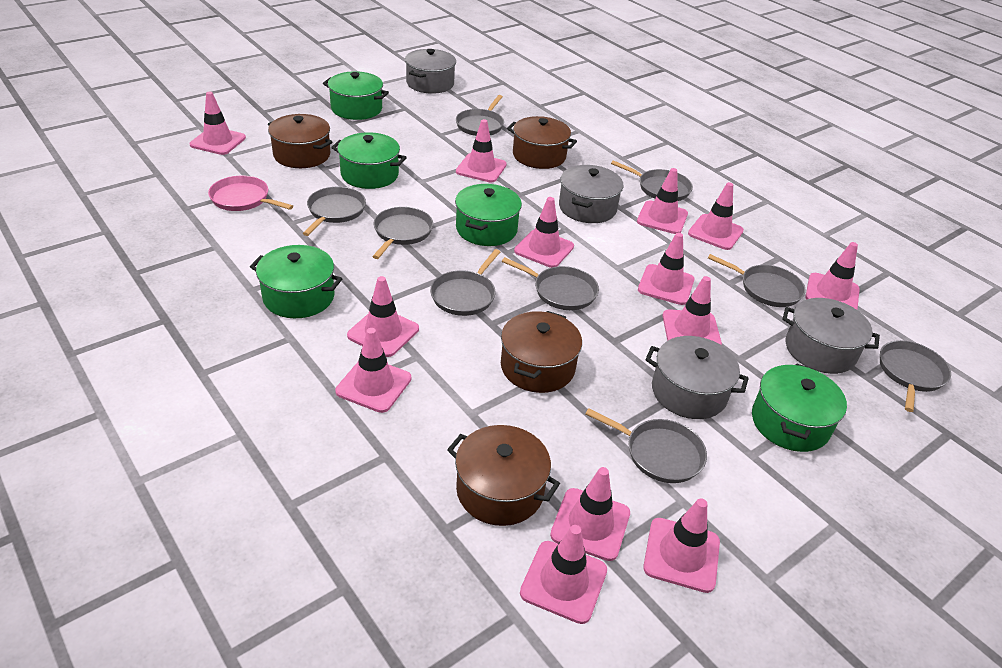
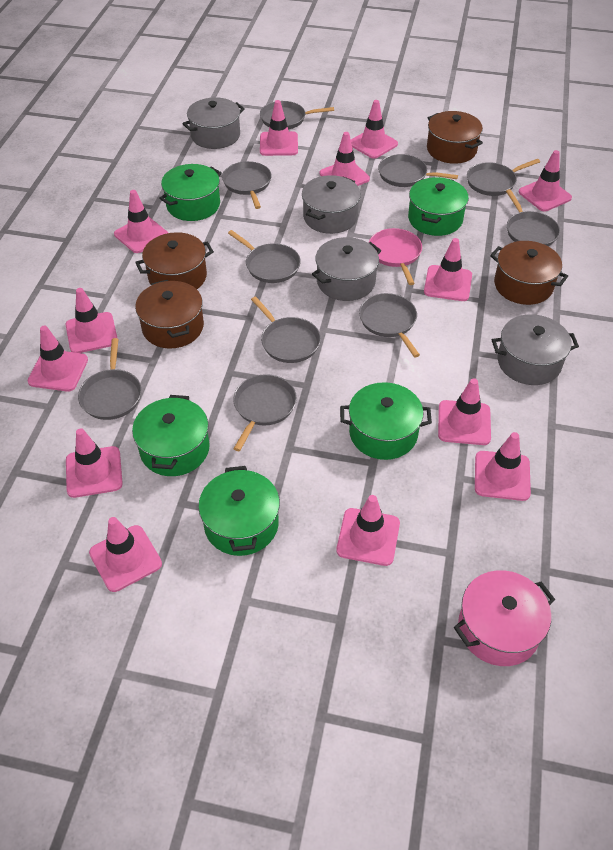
grey pan: 9 -> 10
pink pot: 0 -> 1

